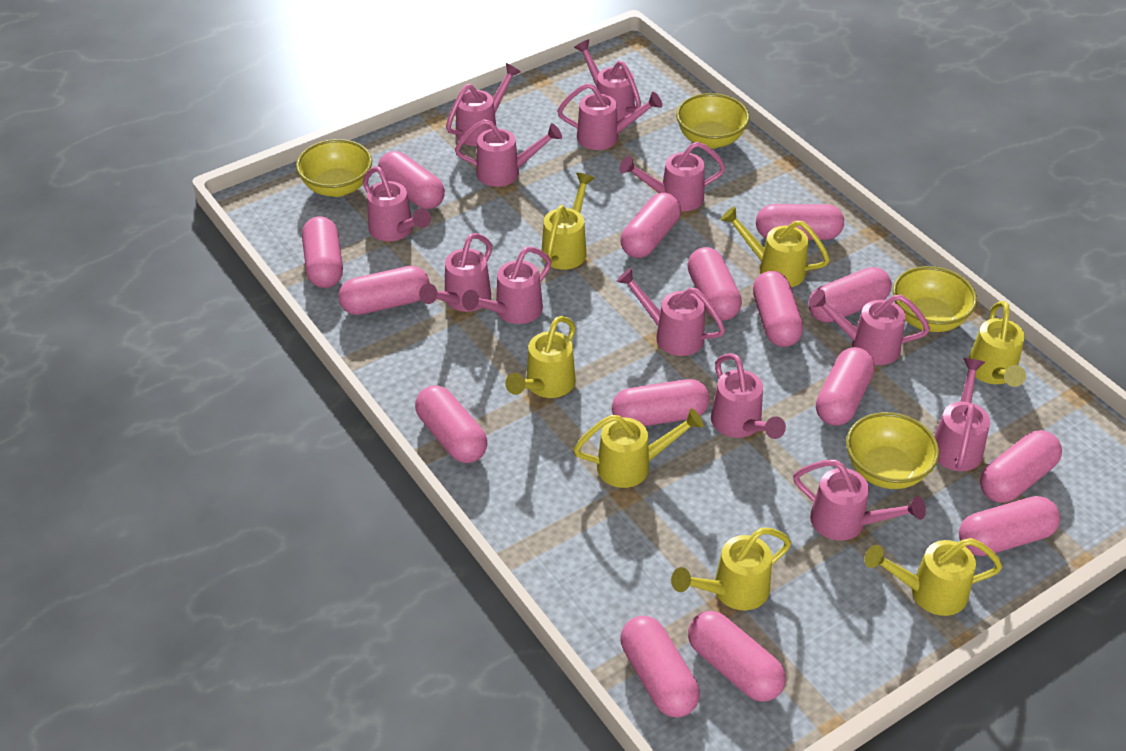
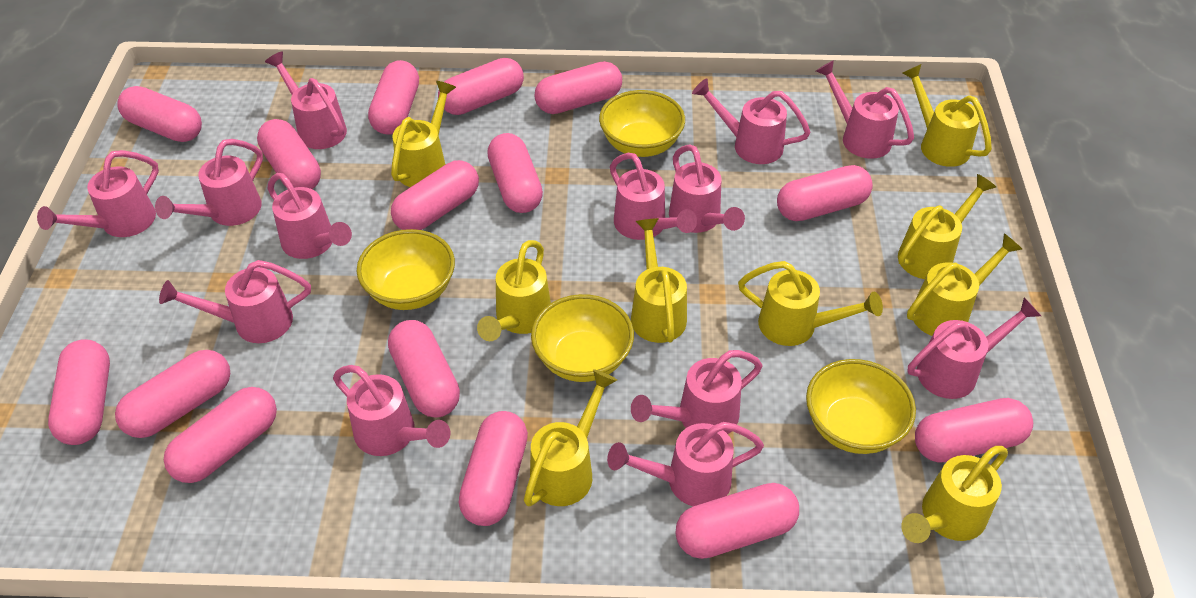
yellow watering can: 7 -> 9

